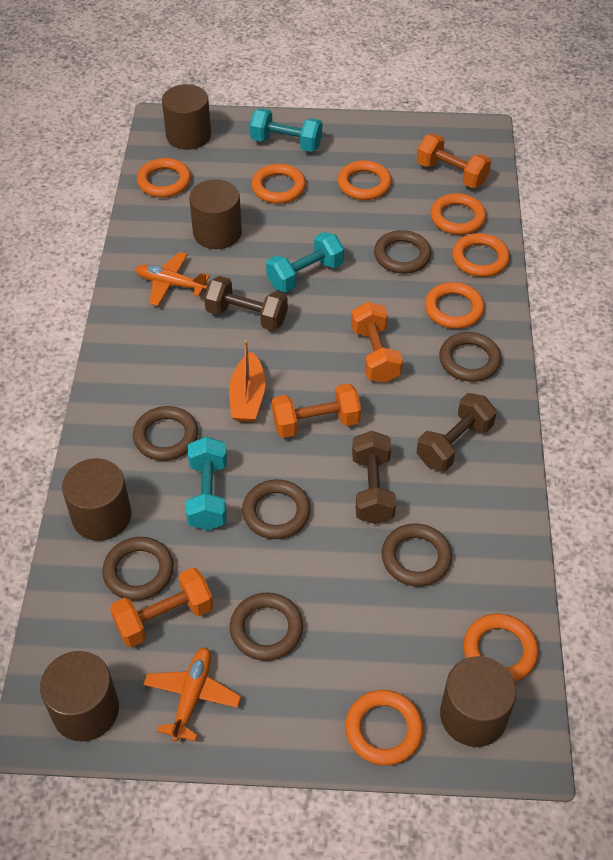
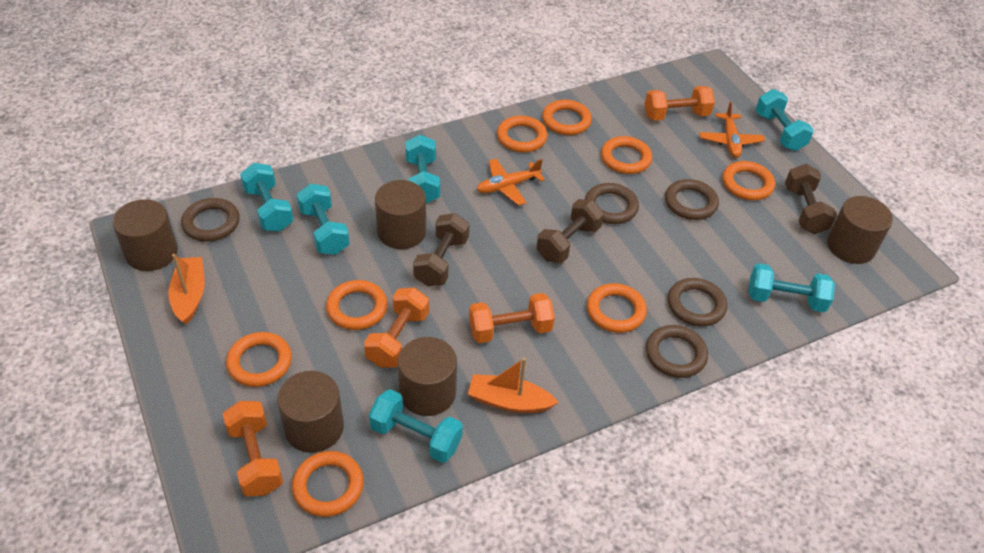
brown ring: 7 -> 5
orange boat: 1 -> 2
turquoise dumbbell: 3 -> 6

